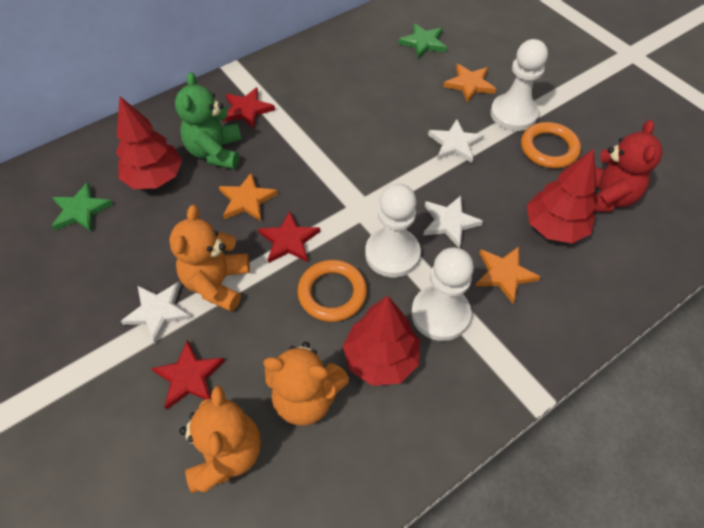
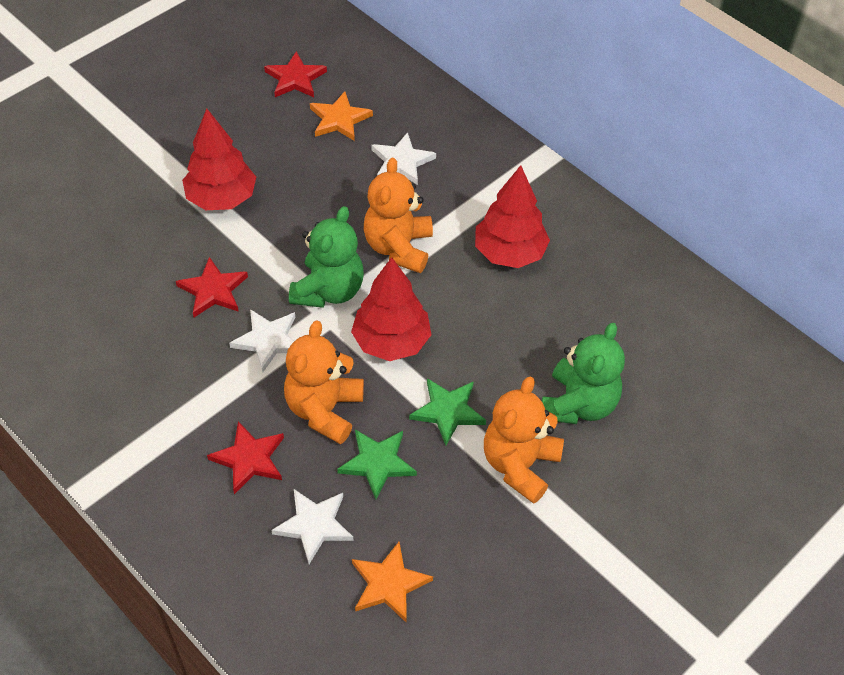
green teddy bear: 1 -> 2
orange ring: 2 -> 0
orange star: 3 -> 2
red teddy bear: 1 -> 0
white pawn: 3 -> 0

